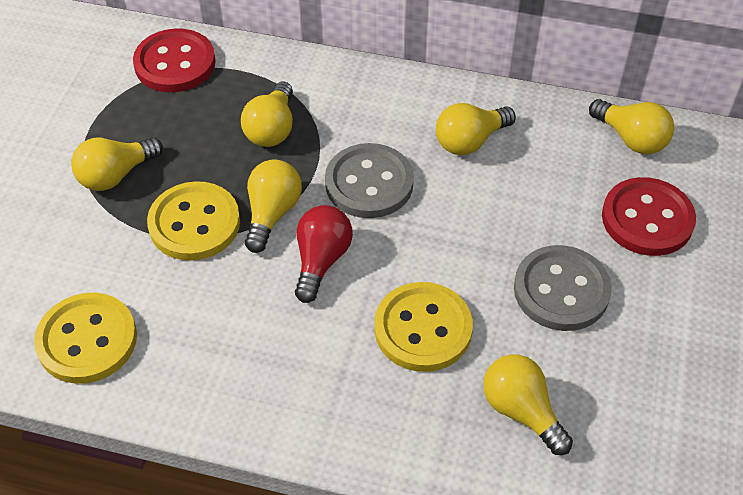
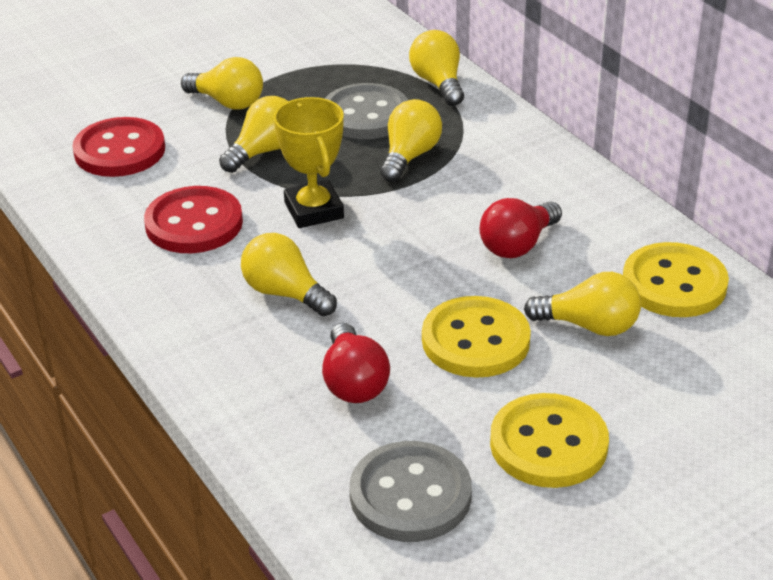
red light bulb: 1 -> 2
yellow trophy: 0 -> 1

